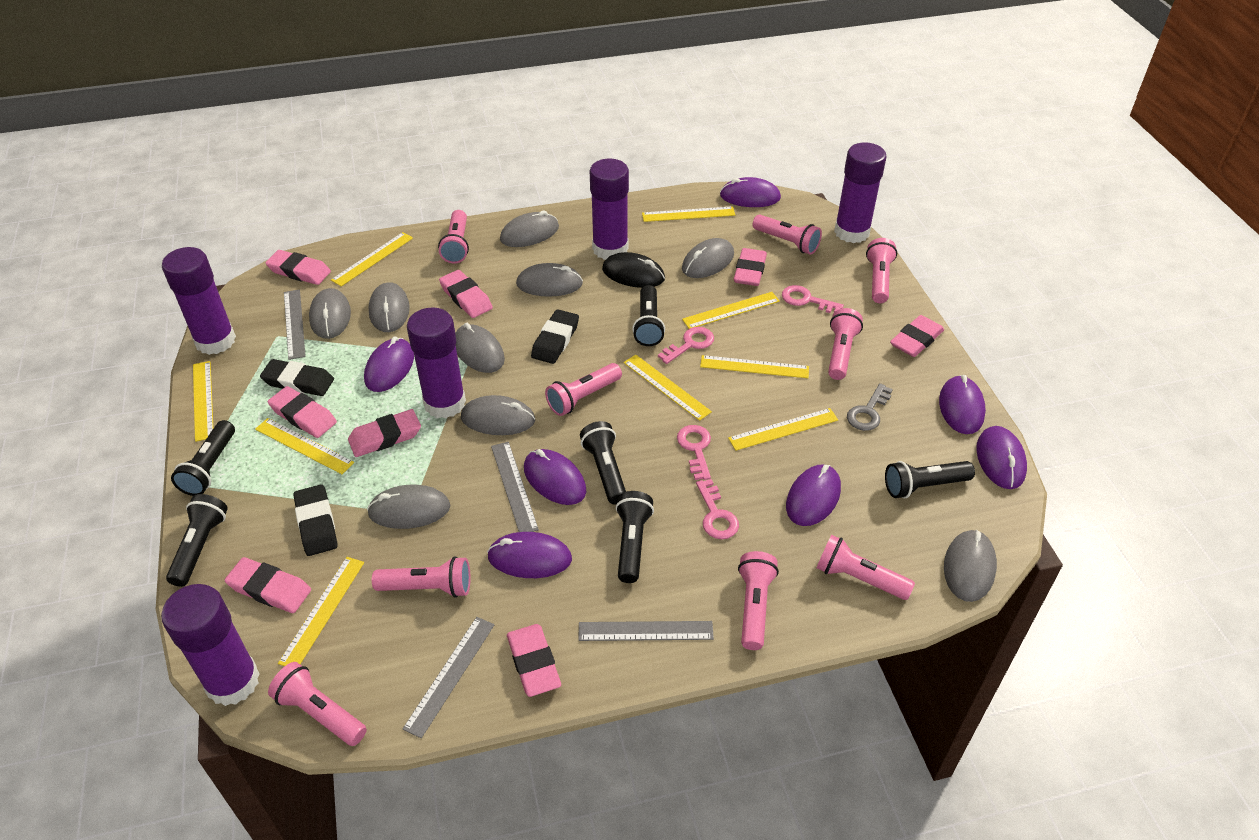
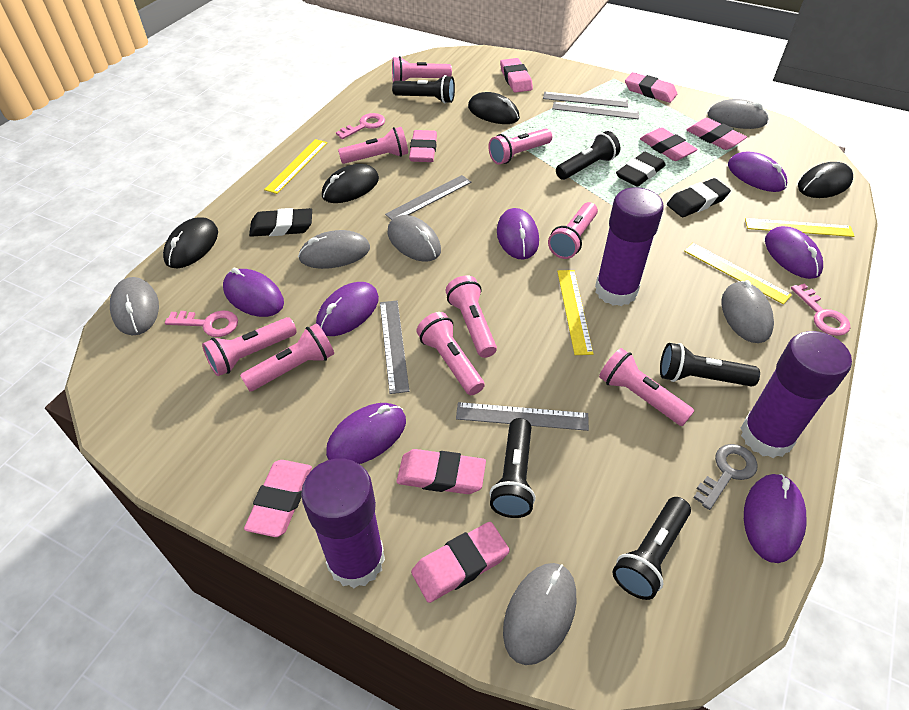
black flashlight: 6 -> 5
black mouse: 1 -> 4
grey mouse: 9 -> 6
grey ruler: 4 -> 5
pink key: 4 -> 3
purple glue stick: 5 -> 3
yellow ruler: 9 -> 4

